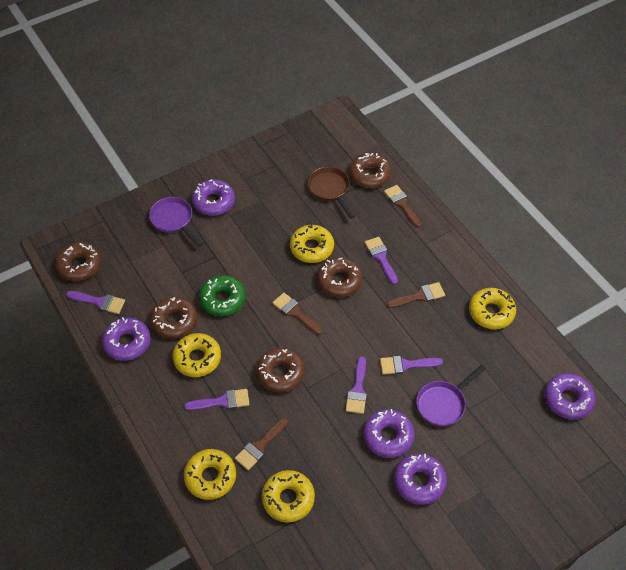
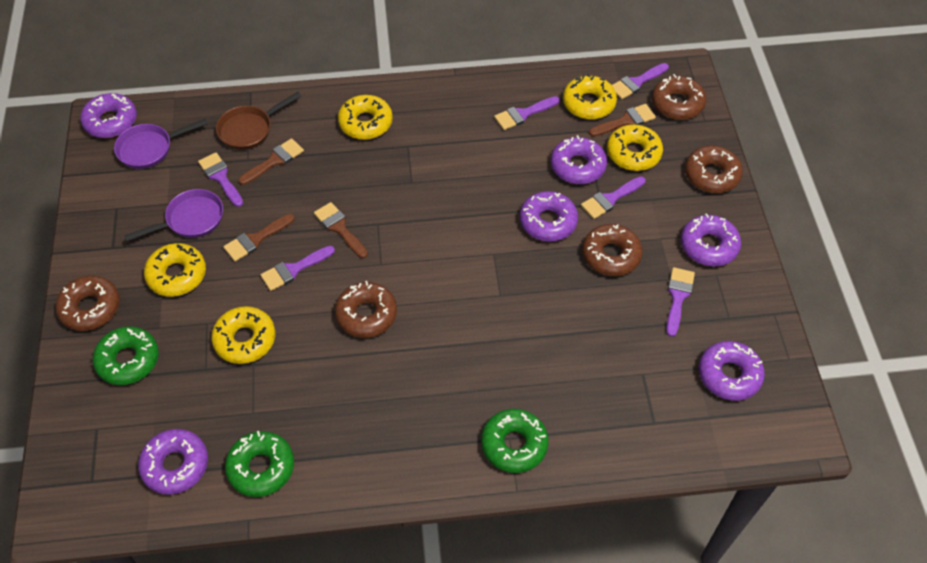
green donut: 1 -> 3
purple brush: 5 -> 6
purple donut: 5 -> 6

